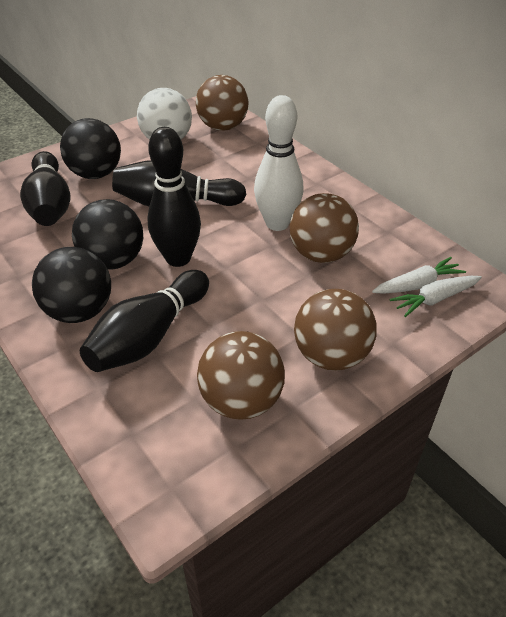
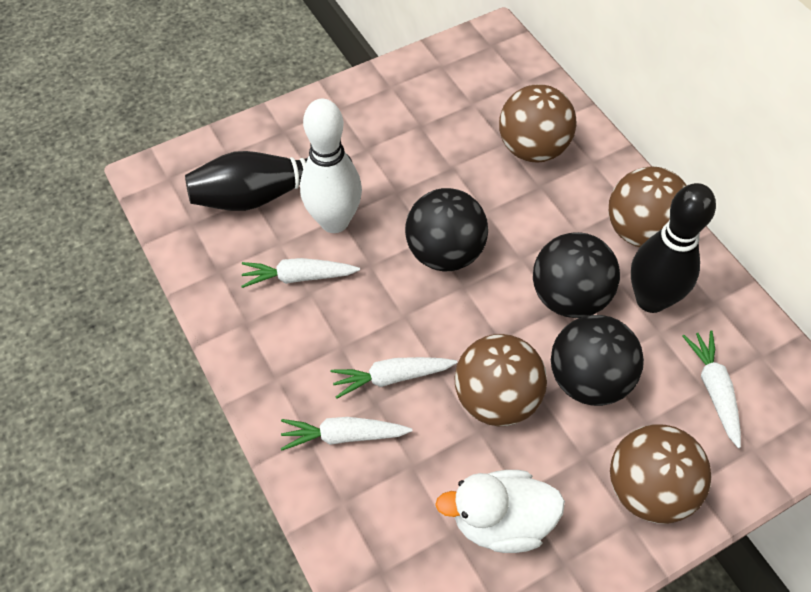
black bowling pin: 4 -> 2
white ball: 1 -> 0
white carrot: 2 -> 4
white duck: 0 -> 1

